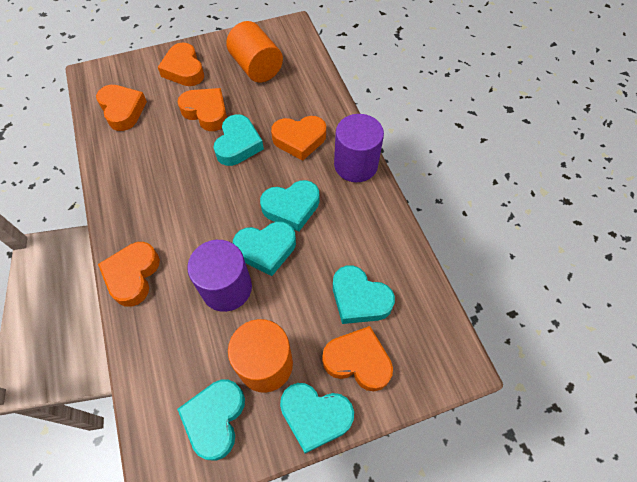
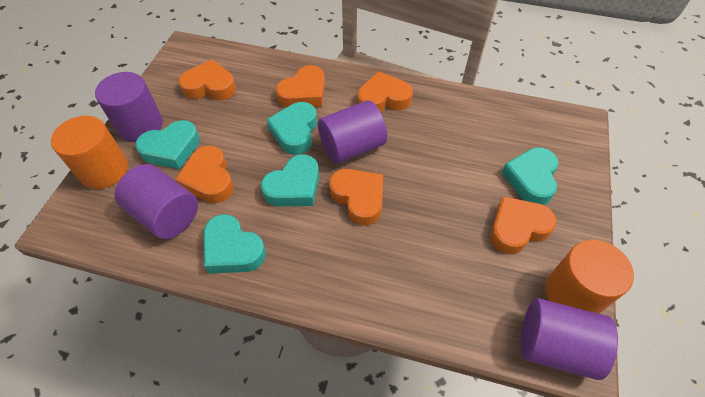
purple cylinder: 2 -> 4
turquoise heart: 6 -> 5

